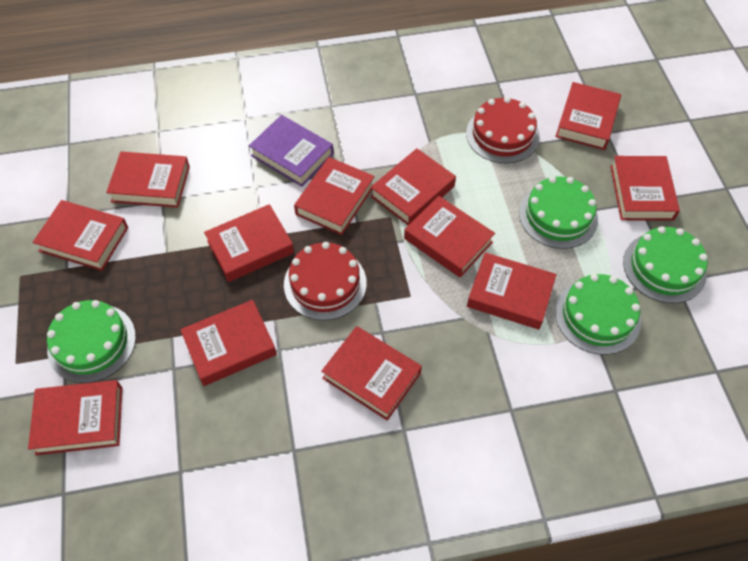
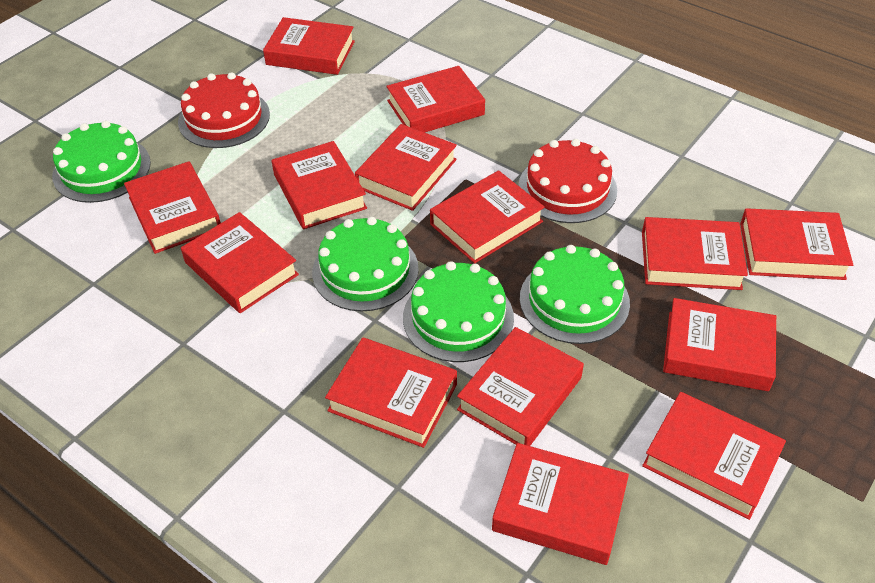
purple book: 1 -> 0
red book: 12 -> 14

